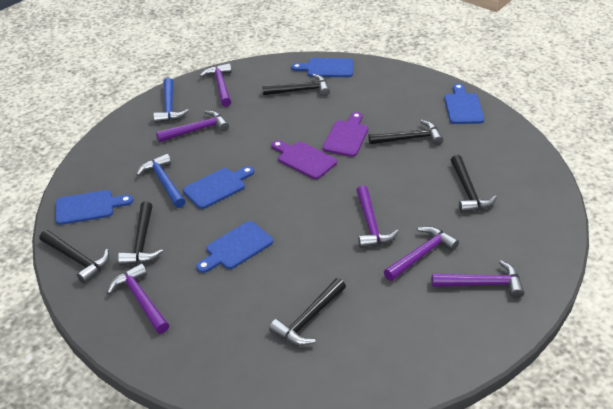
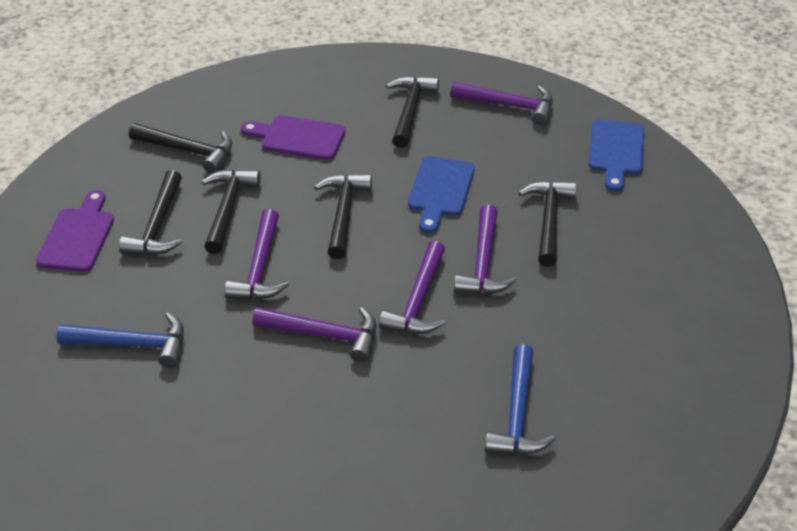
blue cutting board: 5 -> 2
purple hammer: 6 -> 5

